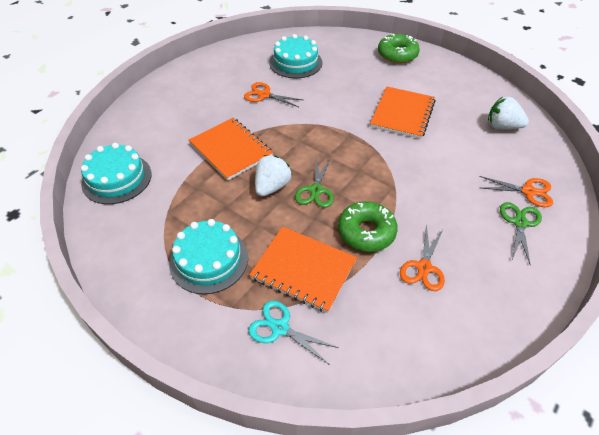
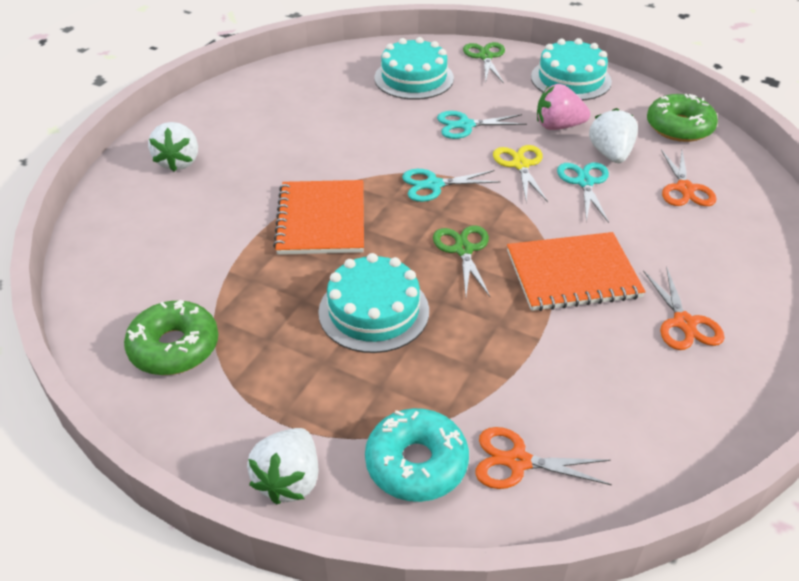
orange notebook: 3 -> 2
pink strawberry: 0 -> 1
turquoise donut: 0 -> 1
turquoise scissors: 1 -> 3
white strawberry: 2 -> 3
yellow scissors: 0 -> 1

